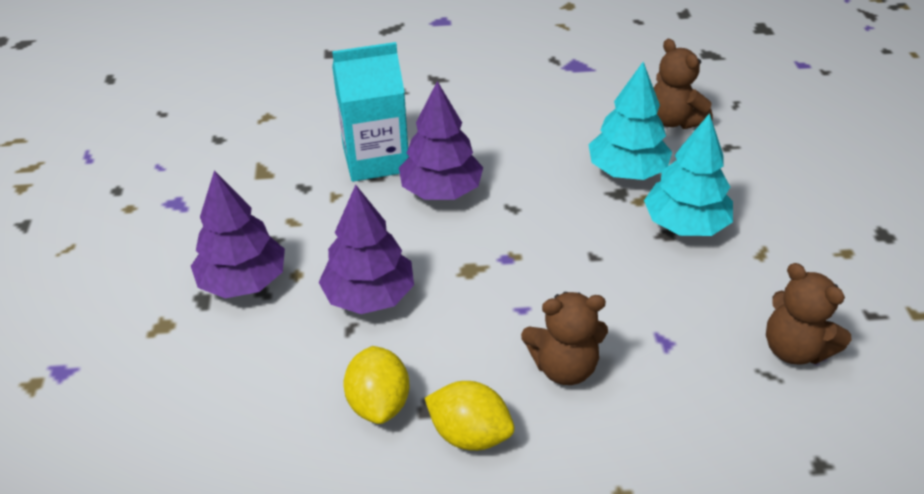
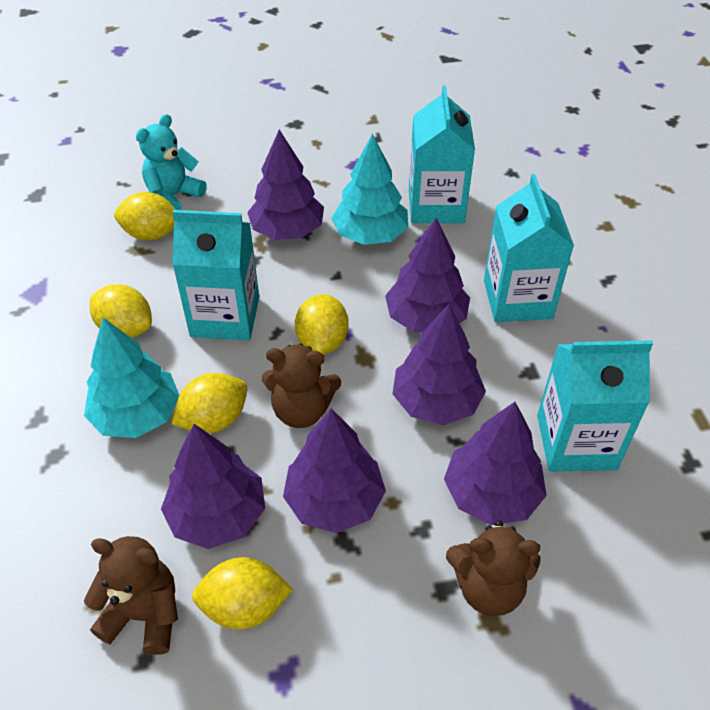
purple tree: 3 -> 6
turquoise carton: 1 -> 4
turquoise teddy bear: 0 -> 1
yellow lemon: 2 -> 5

